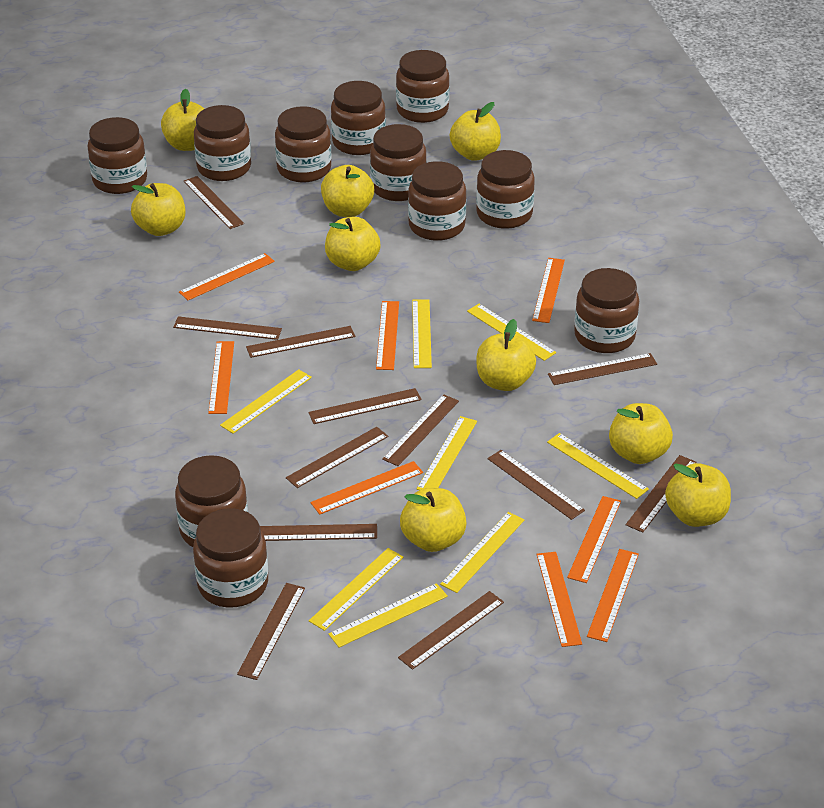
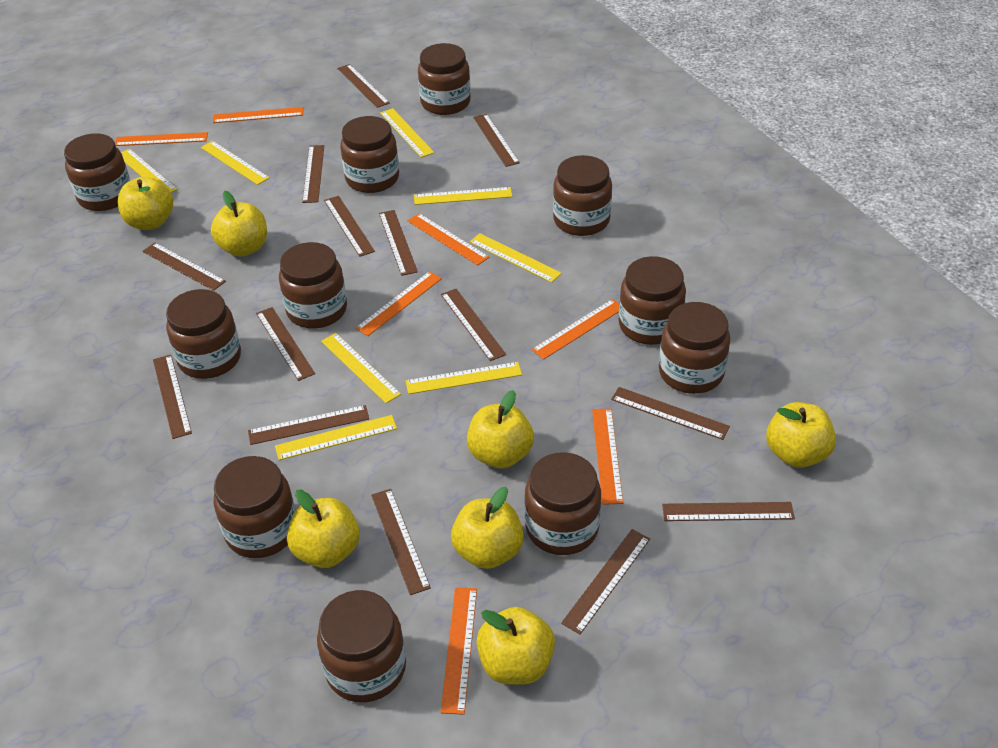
brown ruler: 12 -> 14
orange ruler: 8 -> 7
yellow apple: 9 -> 7

